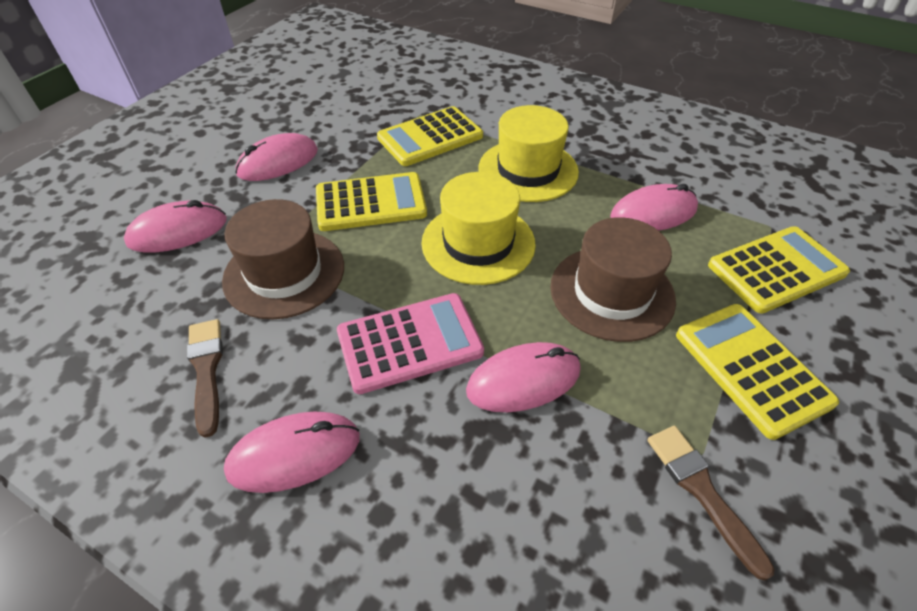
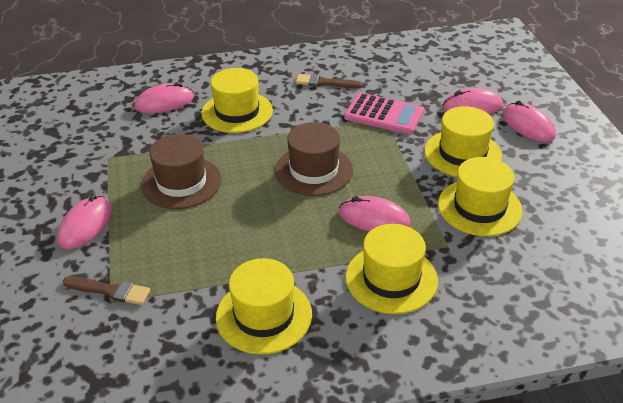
yellow calculator: 4 -> 0
yellow hat: 2 -> 5

